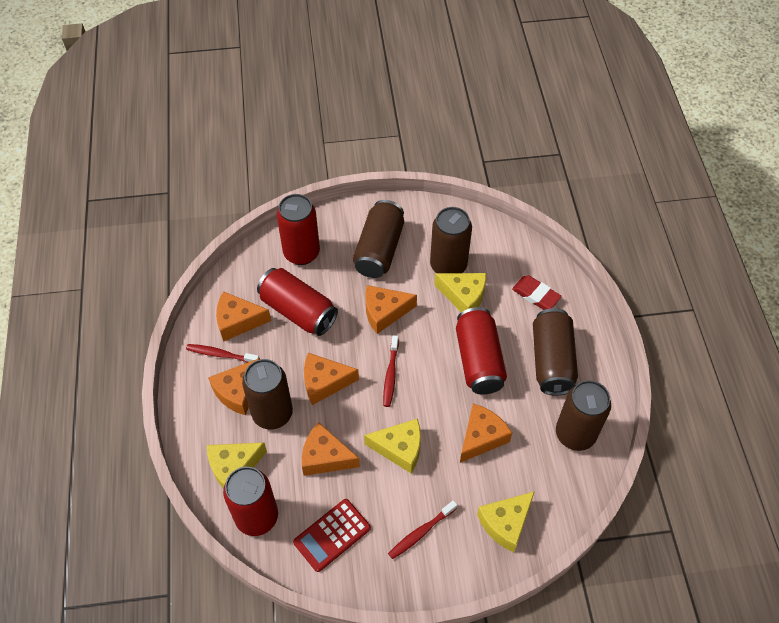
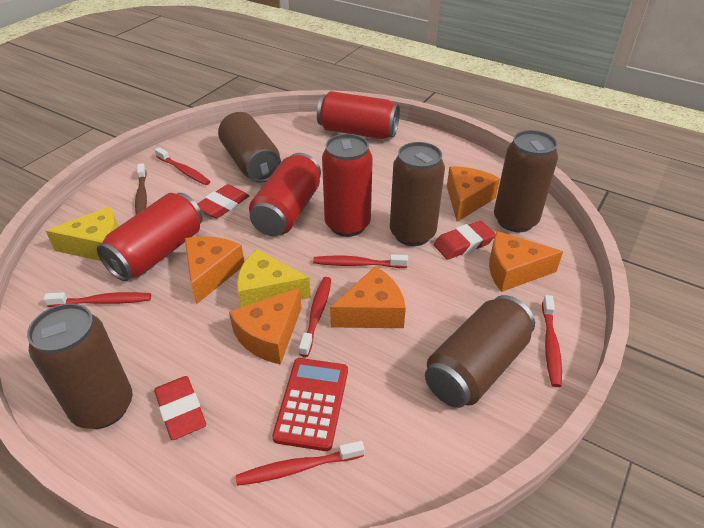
brown toothbrush: 0 -> 1
orange cheese: 6 -> 5
red eraser: 1 -> 3
red toothbrush: 3 -> 6
yellow cheese: 4 -> 2

